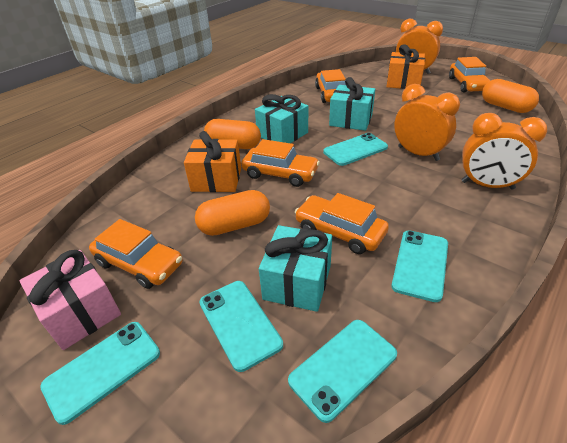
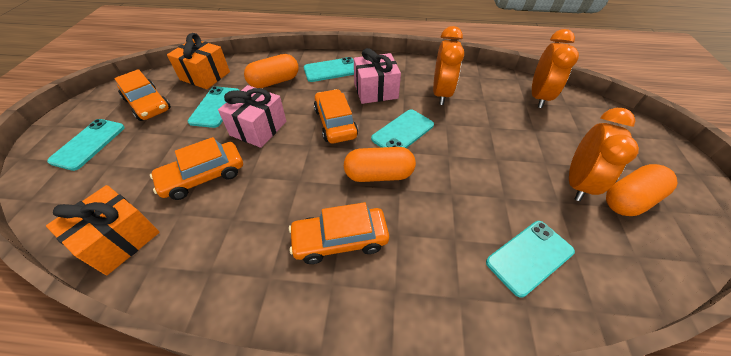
orange car: 5 -> 4
pink gift: 1 -> 2
turquoise gift: 3 -> 0

